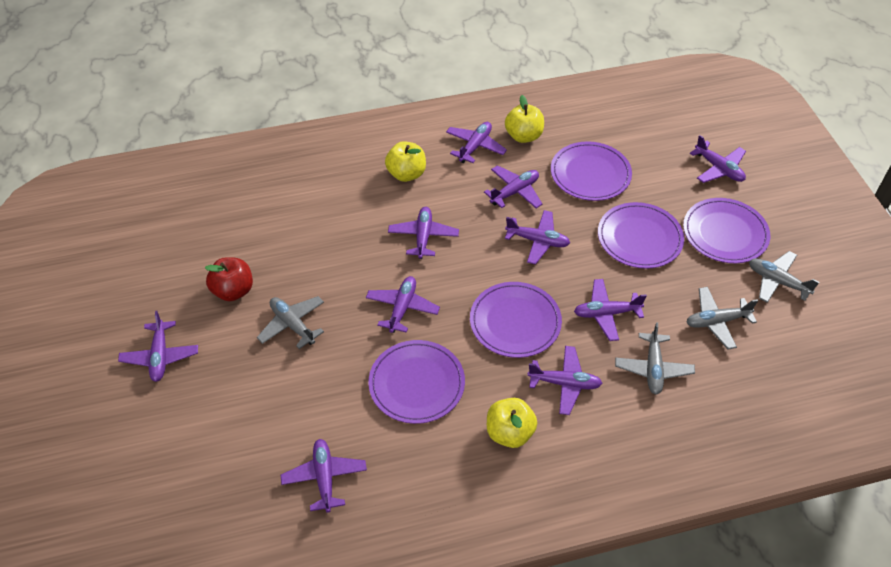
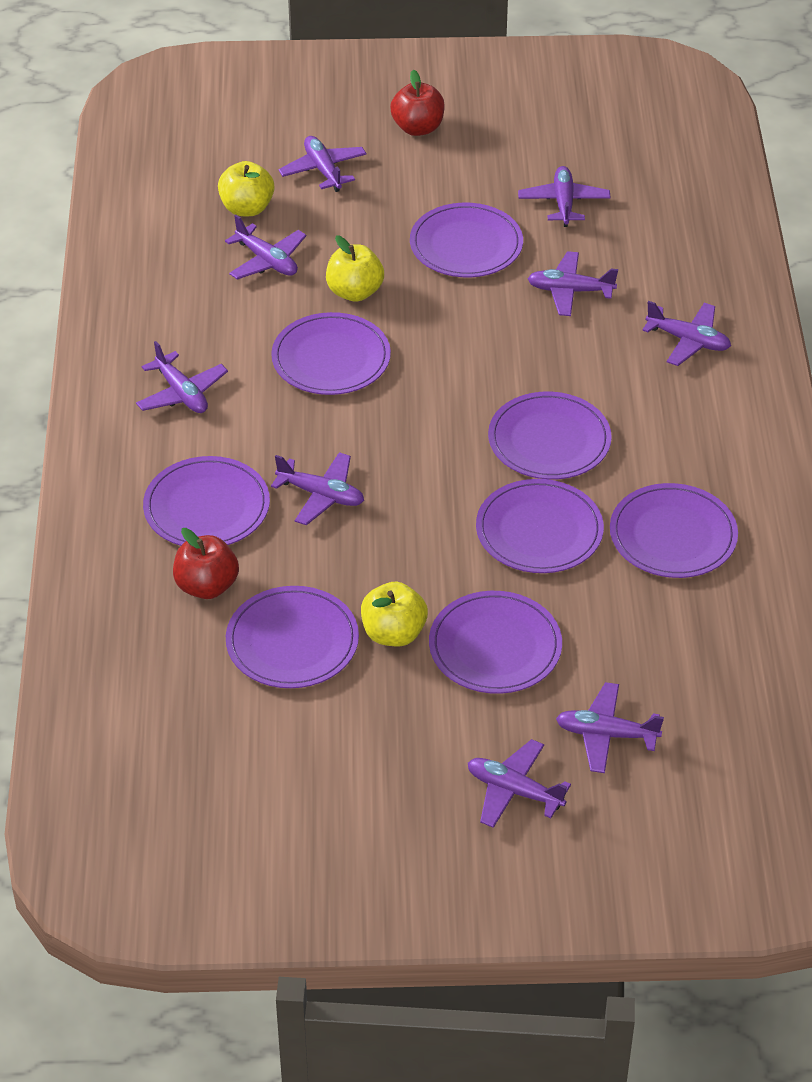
grey plane: 4 -> 0
purple plane: 10 -> 9
purple plate: 5 -> 8
red apple: 1 -> 2

